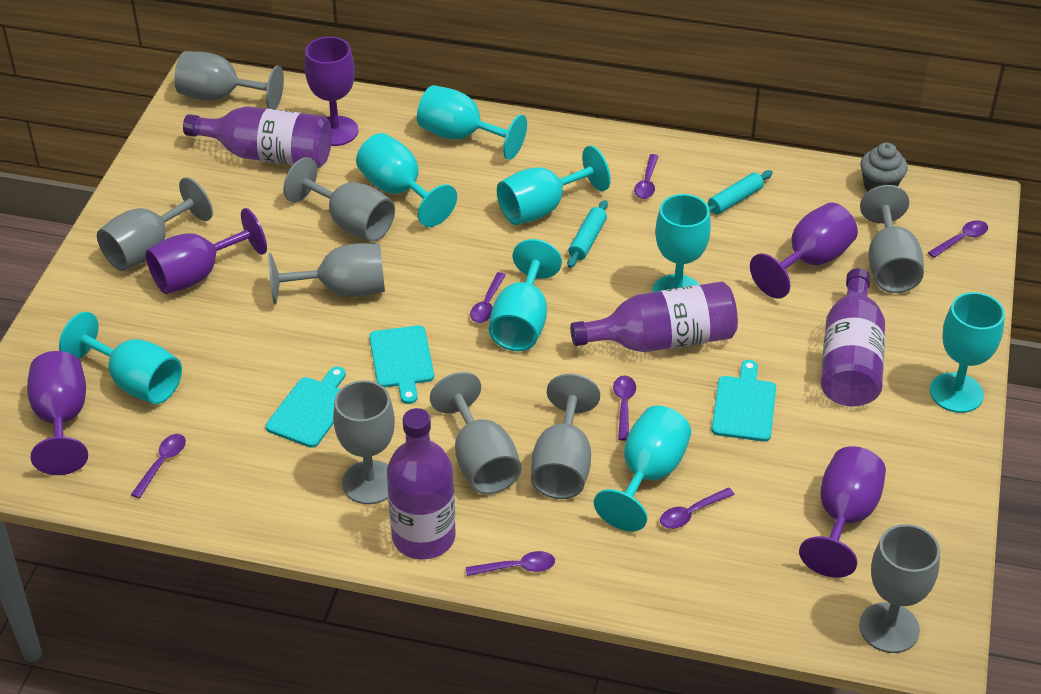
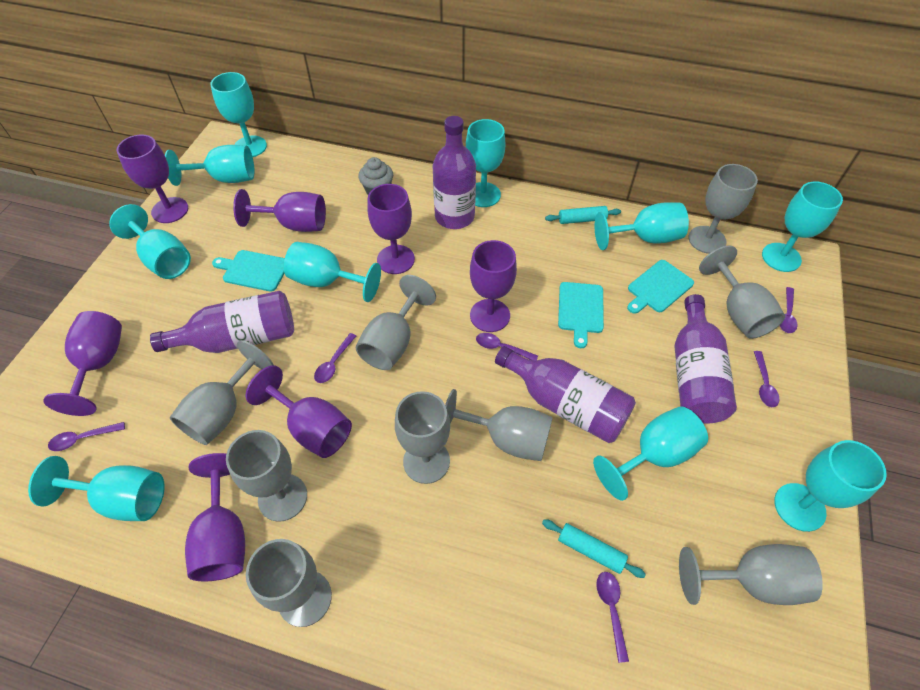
purple goblet: 5 -> 7
purple spoon: 7 -> 6
turquoise goblet: 8 -> 10

